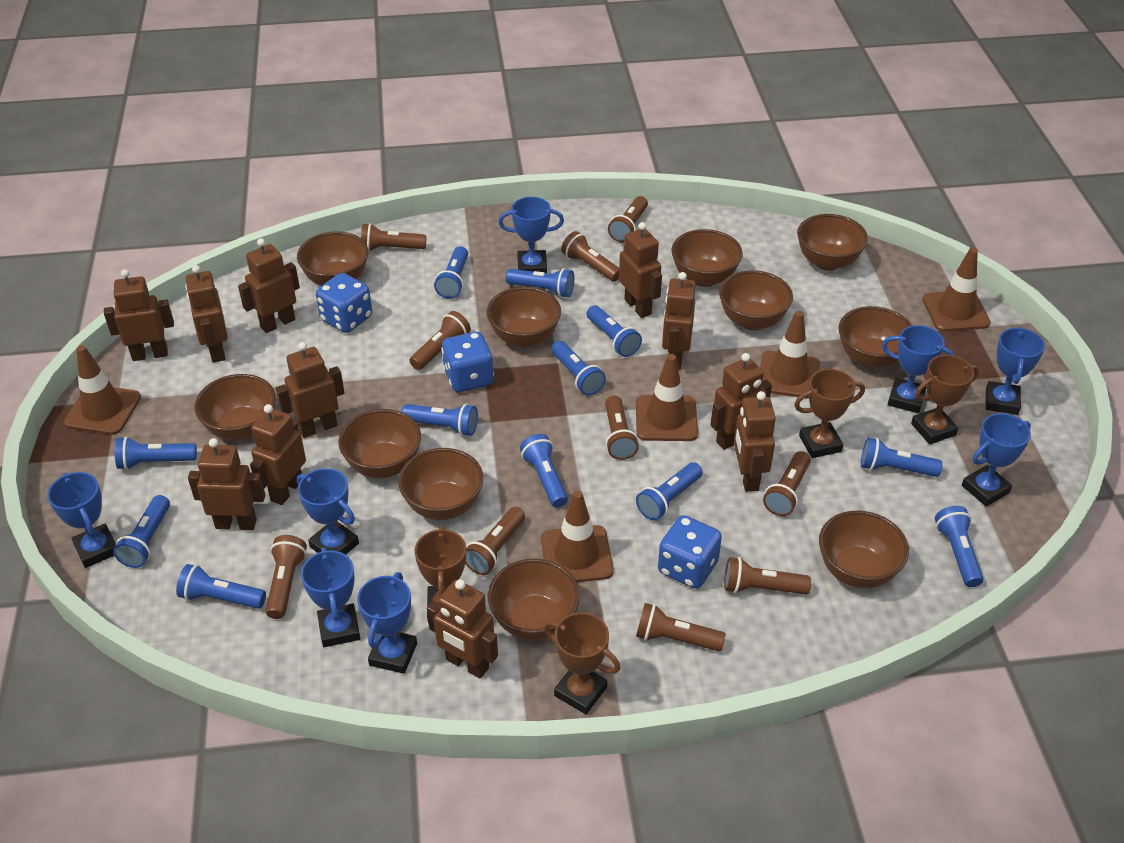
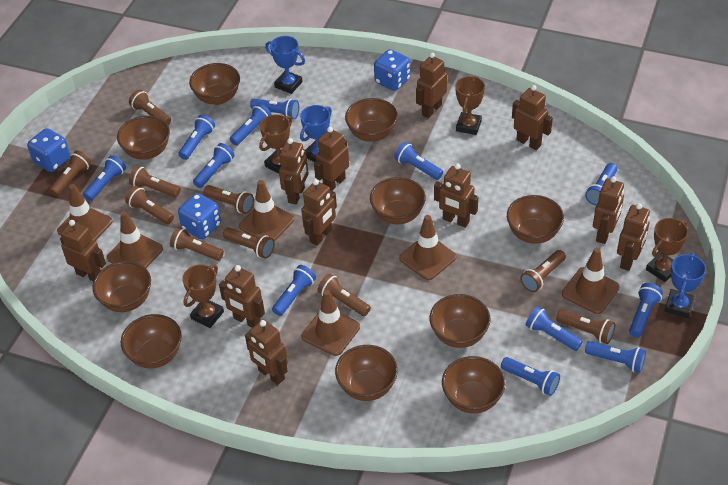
blue trophy: 8 -> 3
brown bowl: 11 -> 10
brown traffic cone: 5 -> 6

